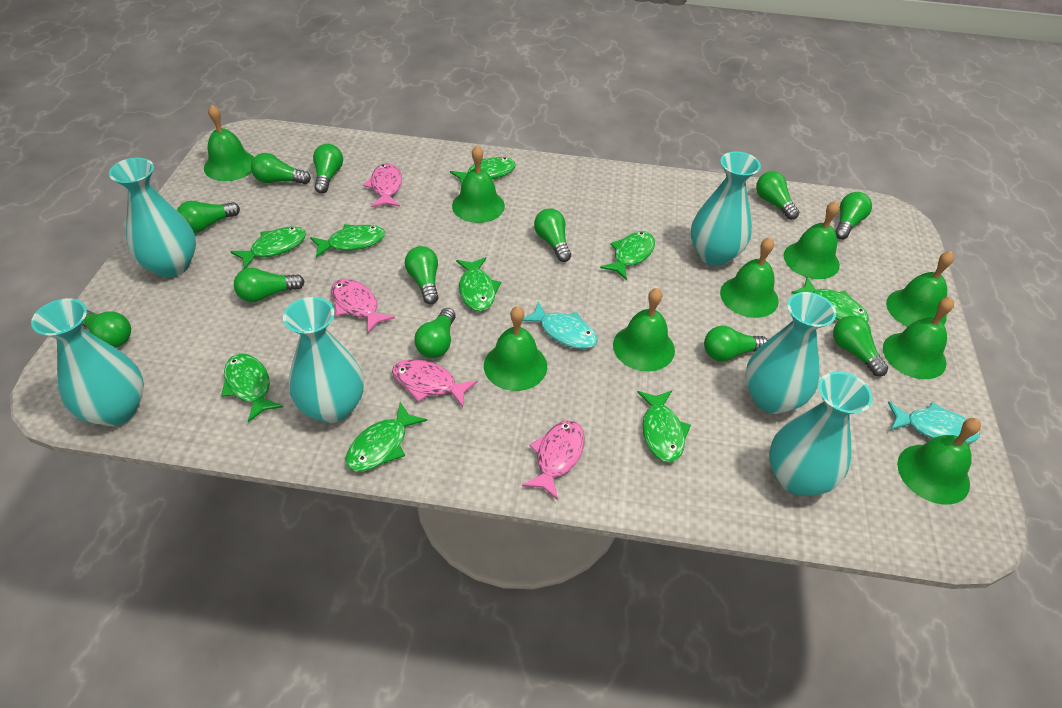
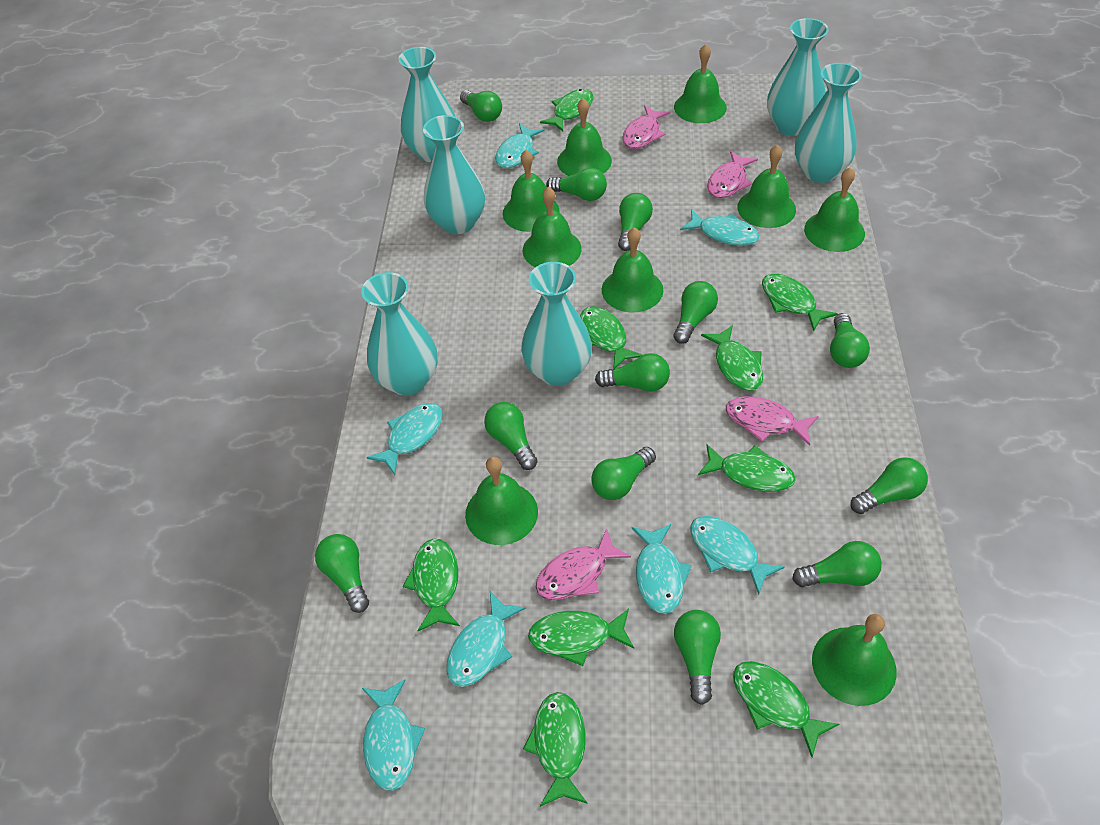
turquoise fish: 2 -> 7

